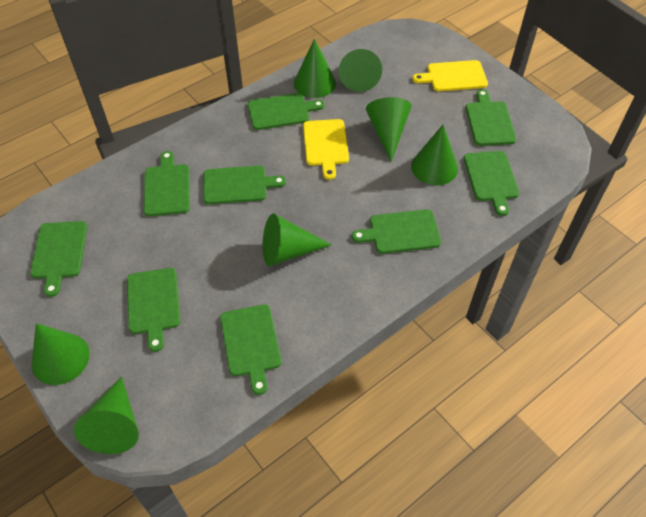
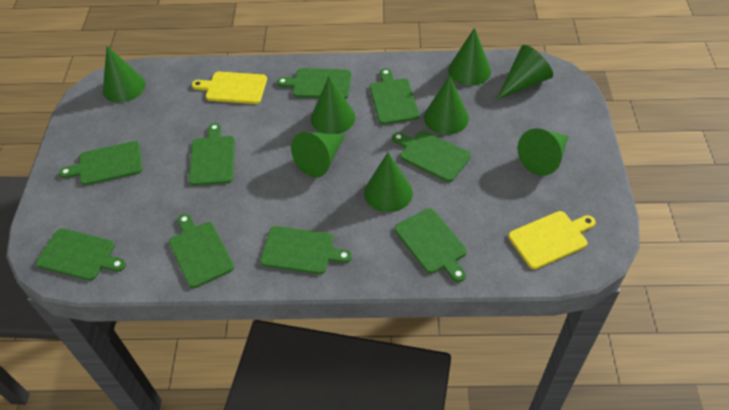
green cone: 7 -> 8

